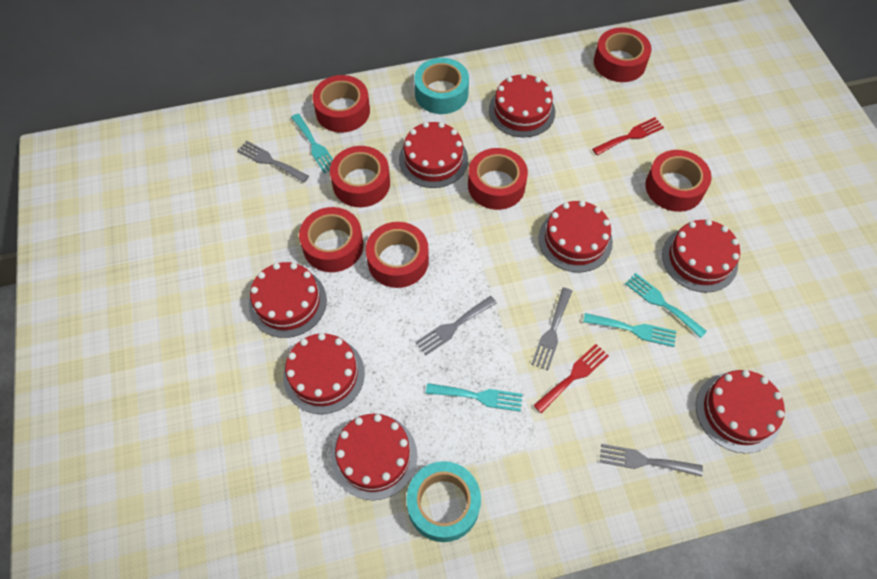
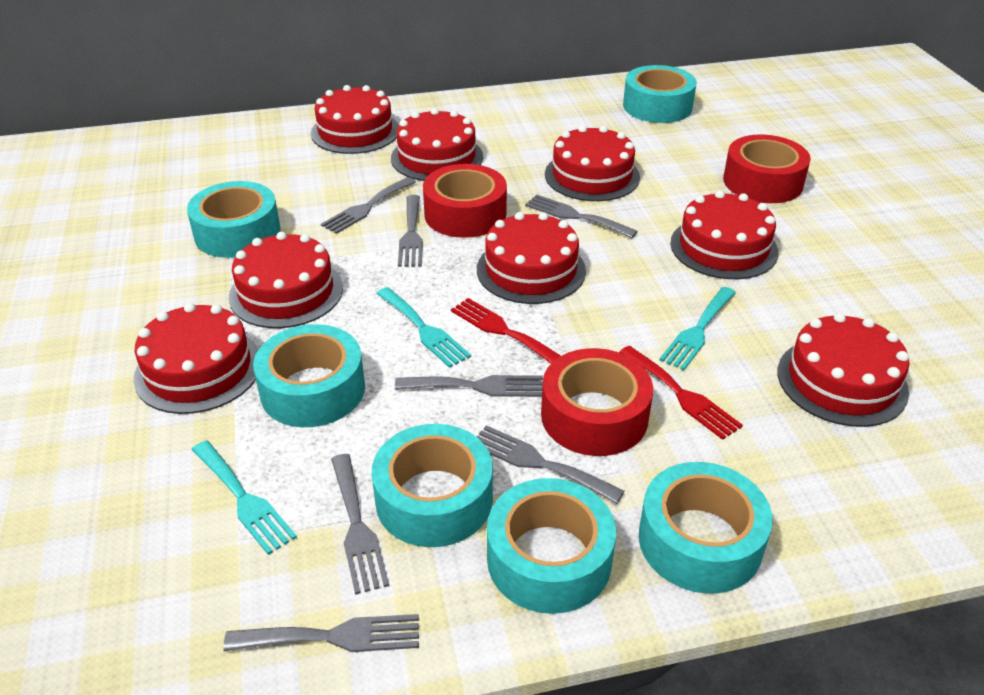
grey fork: 4 -> 7
red tape: 7 -> 3
turquoise fork: 4 -> 3
turquoise tape: 2 -> 6

